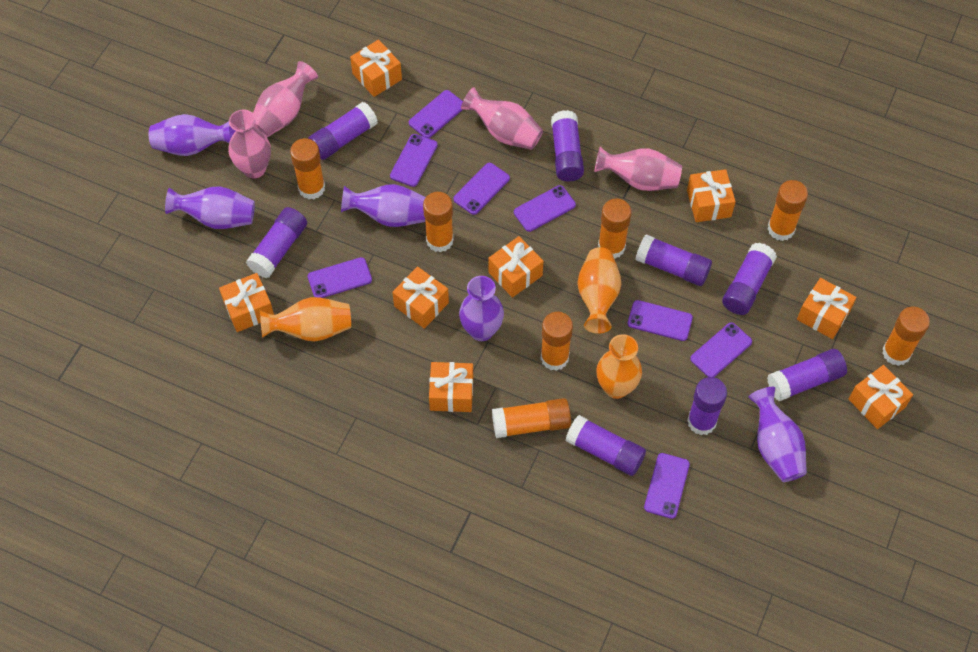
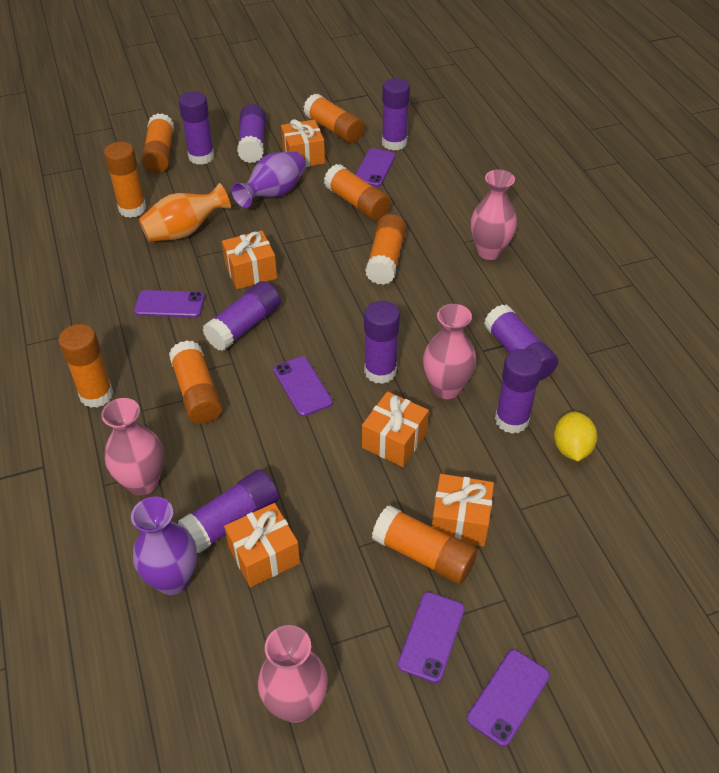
orange gift: 8 -> 5
orange glue stick: 7 -> 8
orange vase: 3 -> 1
purple phone: 8 -> 5
purple vase: 5 -> 2
yellow lemon: 0 -> 1

